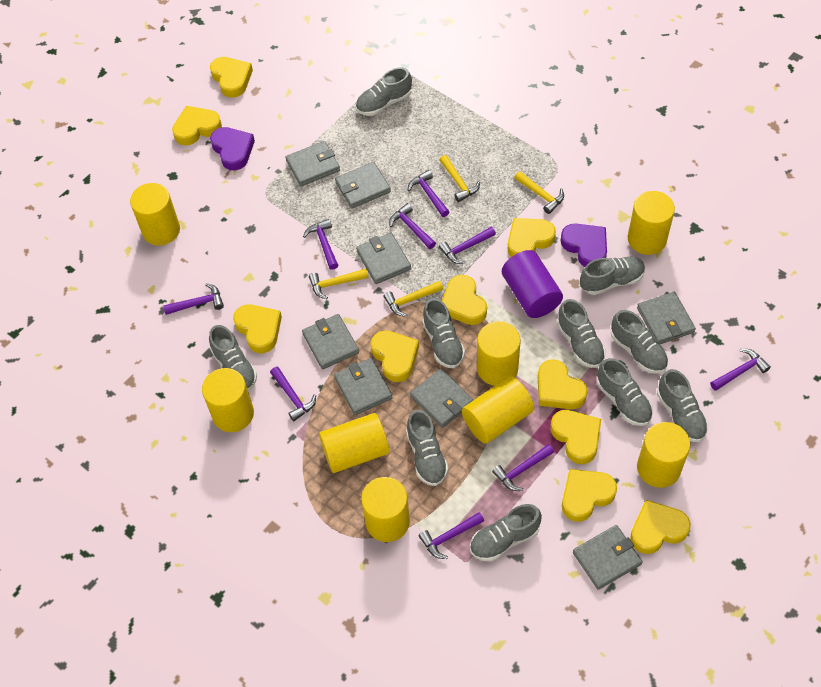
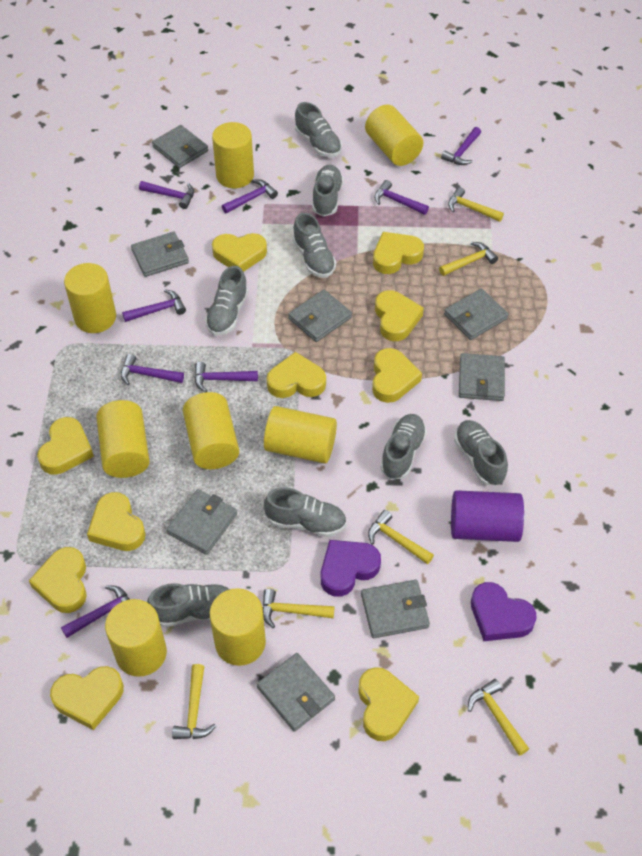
grey shoe: 10 -> 8
purple hammer: 9 -> 8
yellow hammer: 4 -> 6

